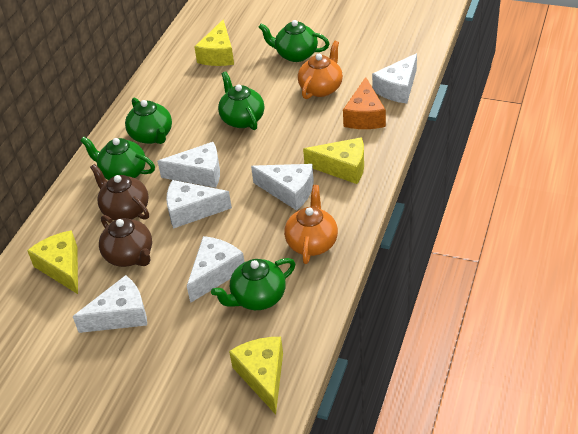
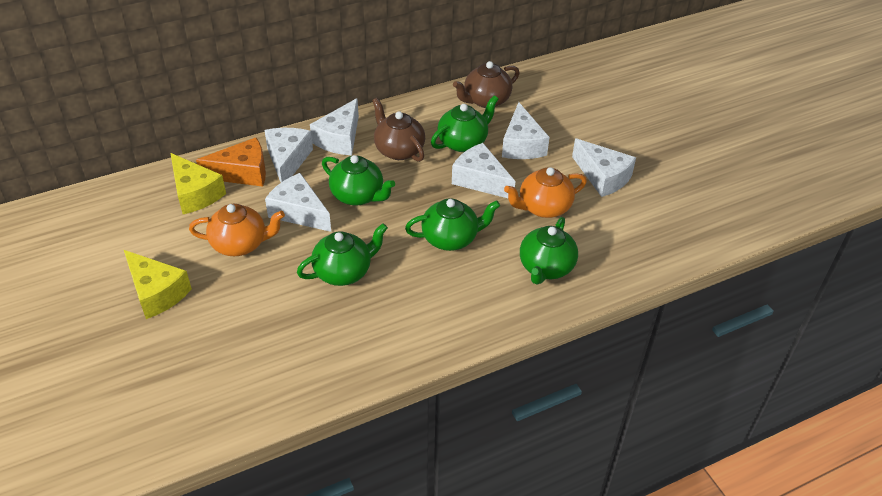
yellow cheese: 4 -> 2

